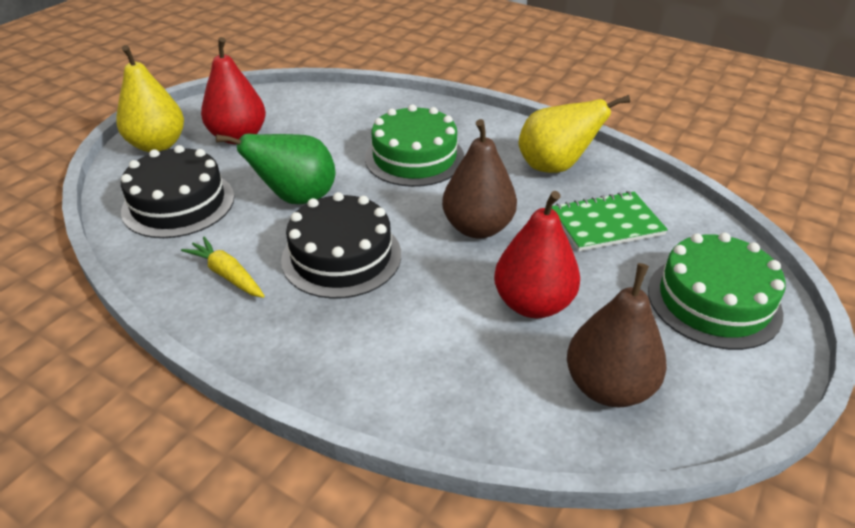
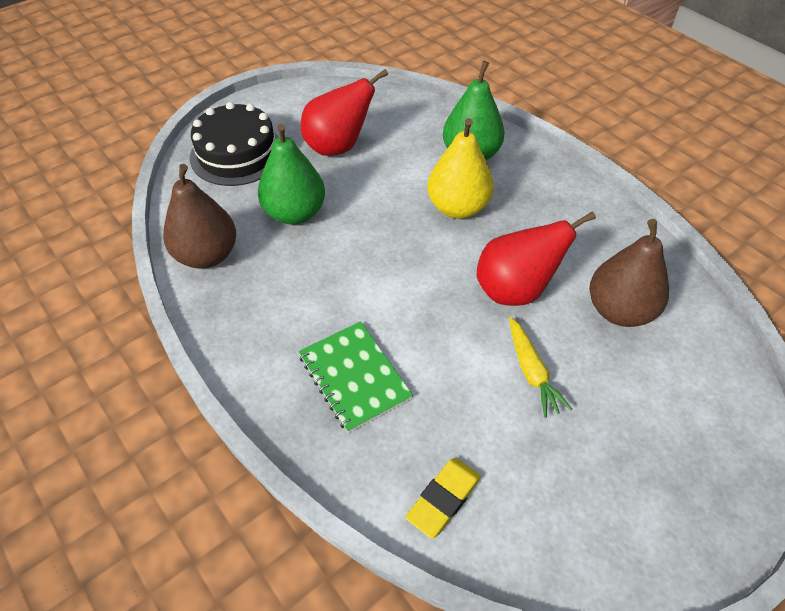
black cake: 2 -> 1
green cake: 2 -> 0
green pear: 1 -> 2
yellow eraser: 0 -> 1
yellow pear: 2 -> 1

